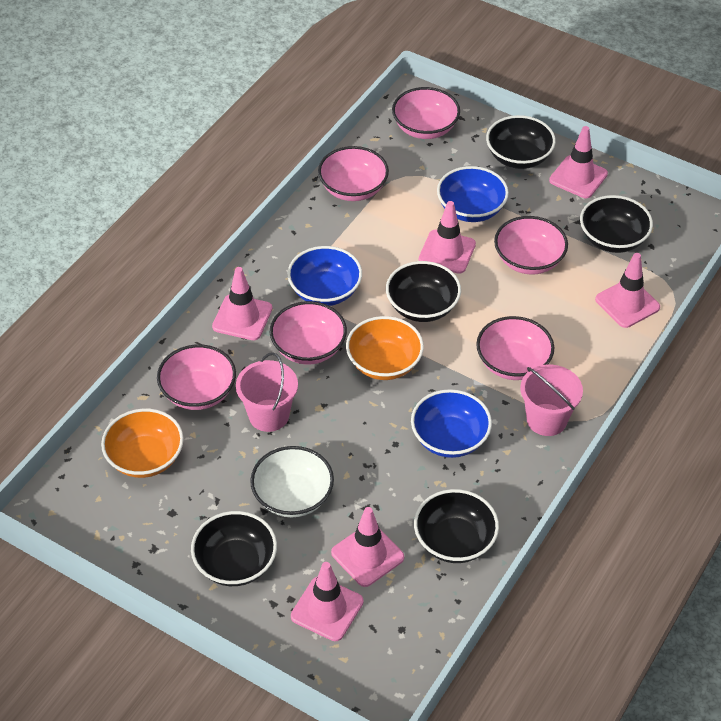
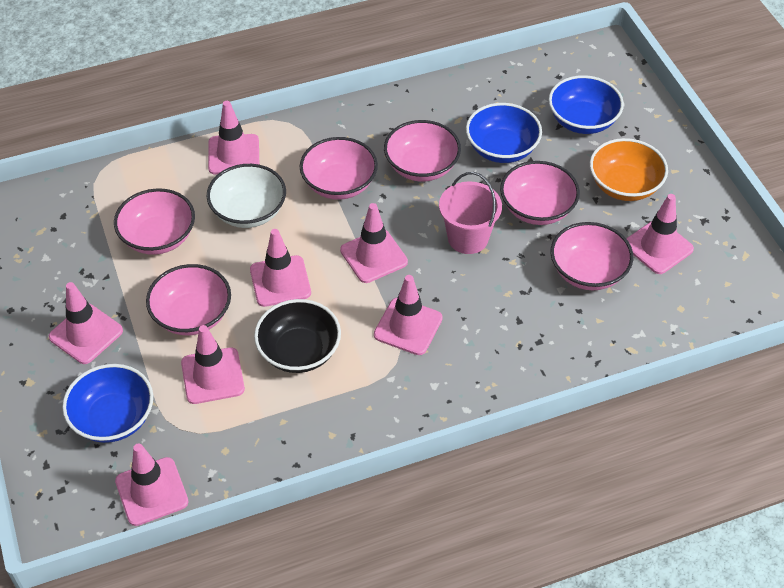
black bowl: 5 -> 1
orange bowl: 2 -> 1
pink bucket: 2 -> 1
pink traffic cone: 6 -> 8

